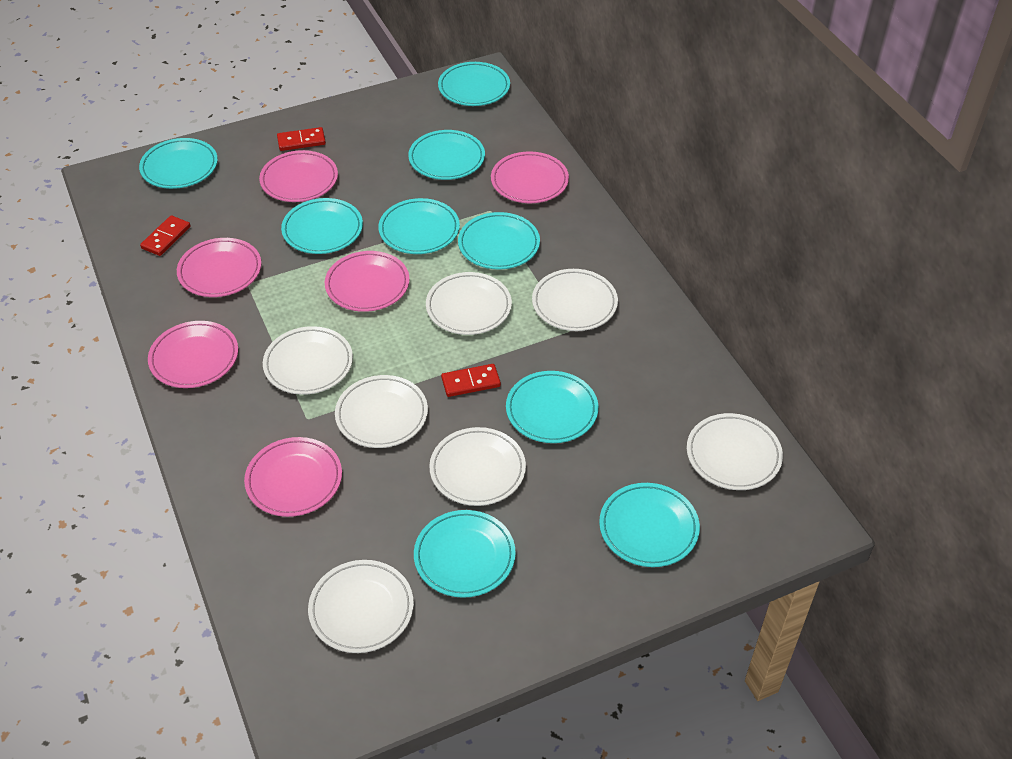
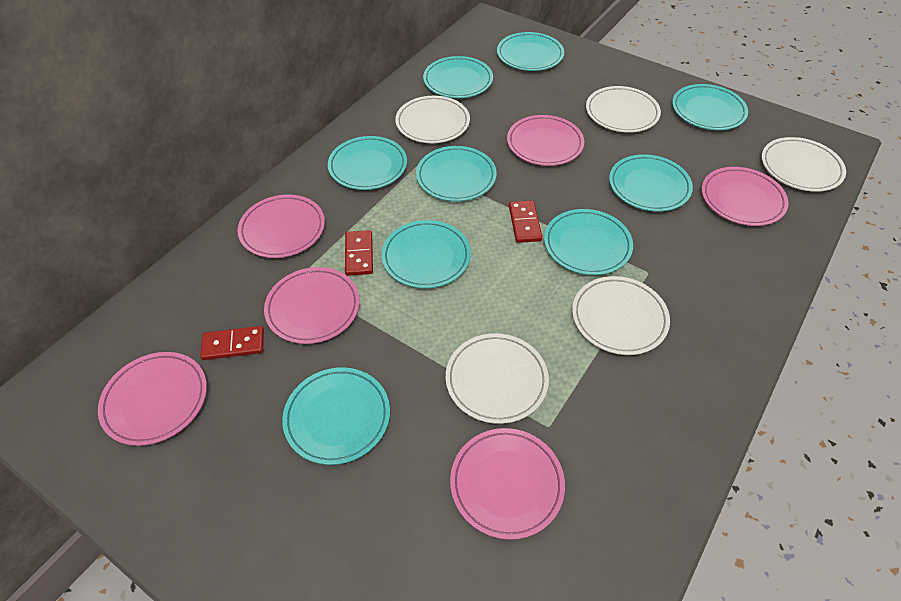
white plate: 7 -> 5

